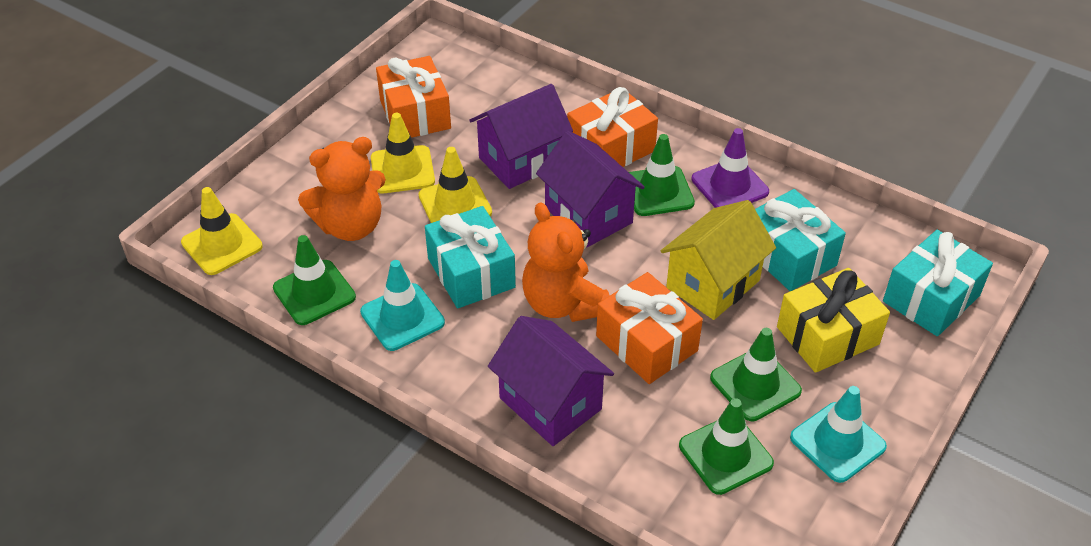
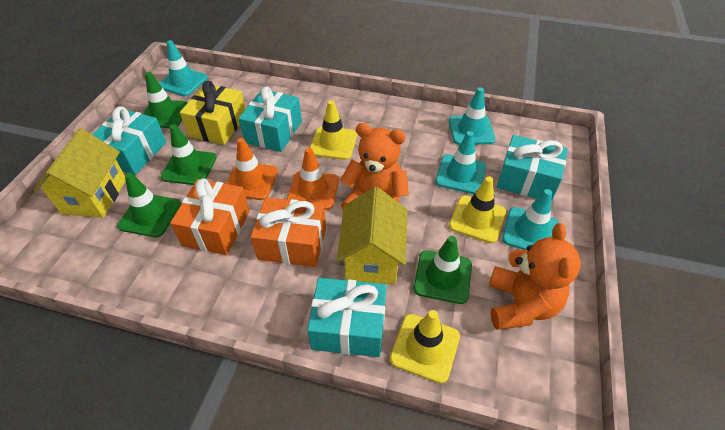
orange gift: 3 -> 2
orange traffic cone: 0 -> 2
purple house: 3 -> 0
purple traffic cone: 1 -> 0
turquoise gift: 3 -> 4
turquoise traffic cone: 2 -> 4
yellow house: 1 -> 2

